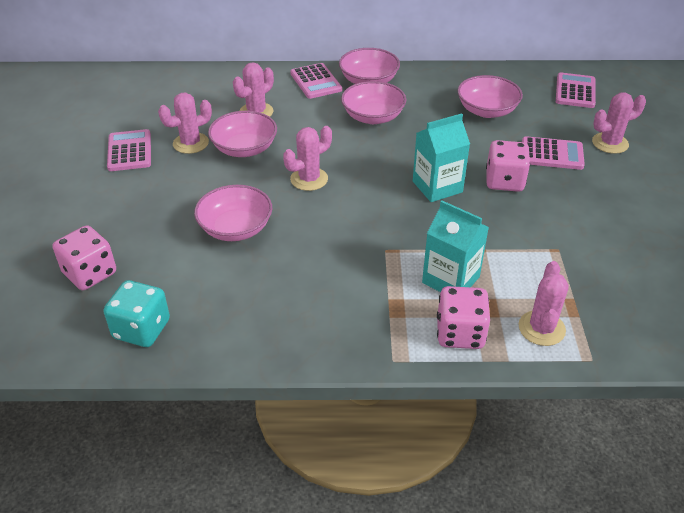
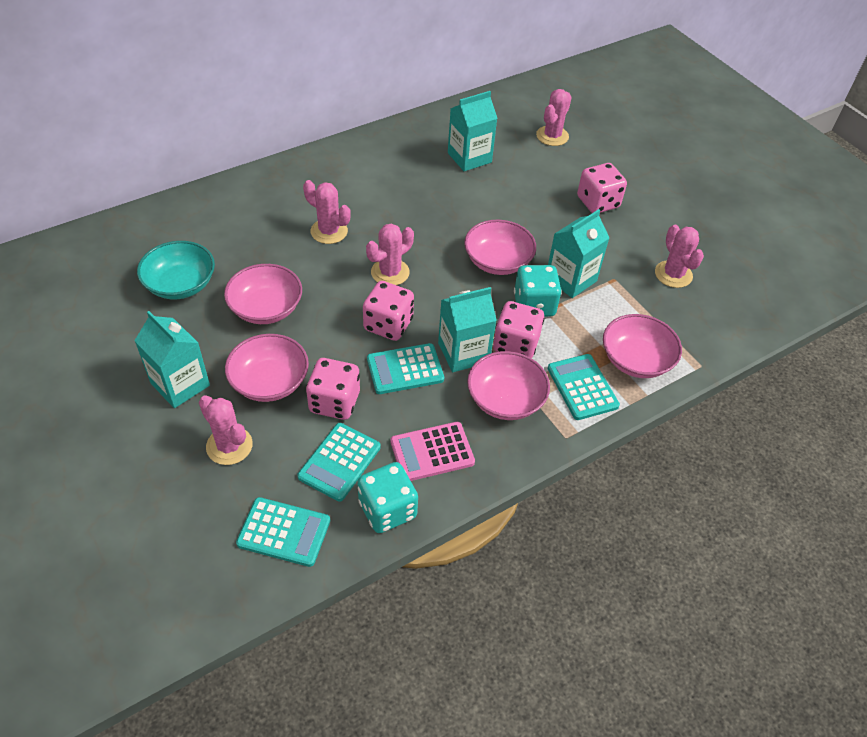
pink calculator: 4 -> 1
pink dice: 3 -> 4
turquoise bowl: 0 -> 1
turquoise calculator: 0 -> 4
turquoise carton: 2 -> 4
turquoise dice: 1 -> 2

